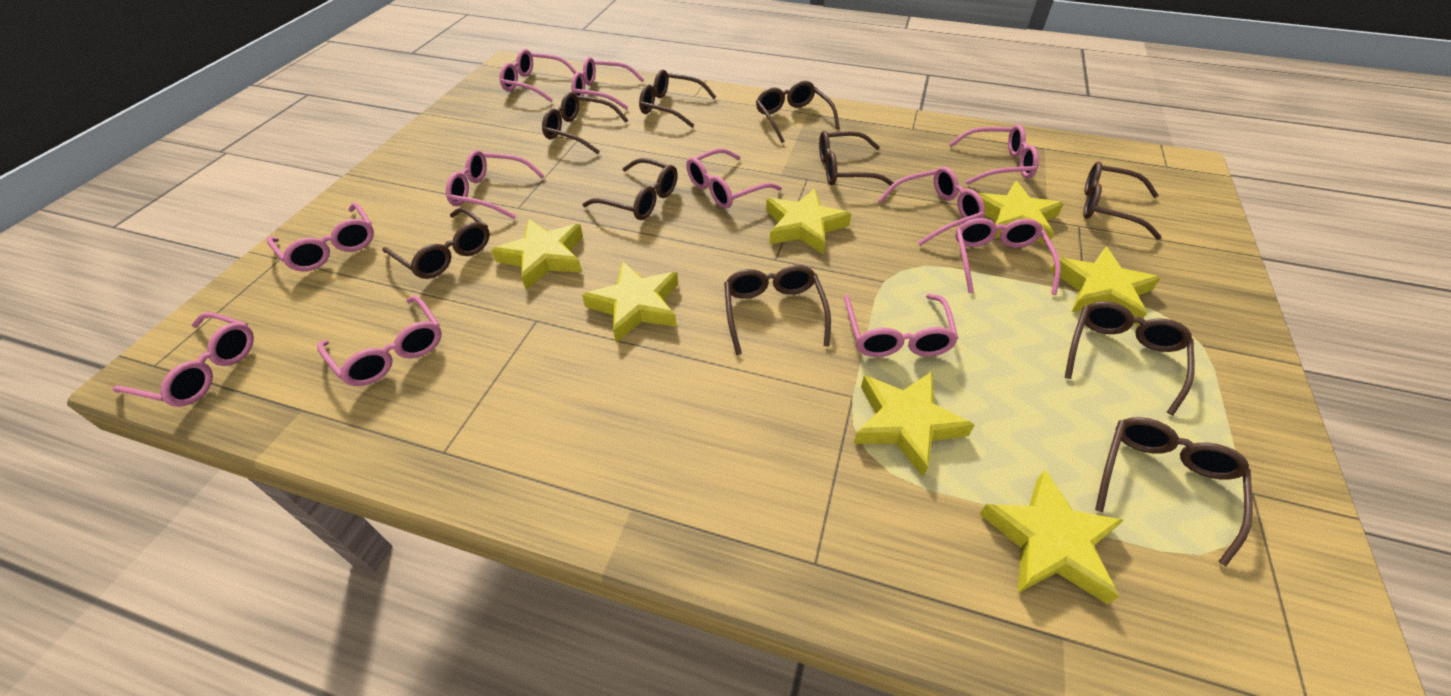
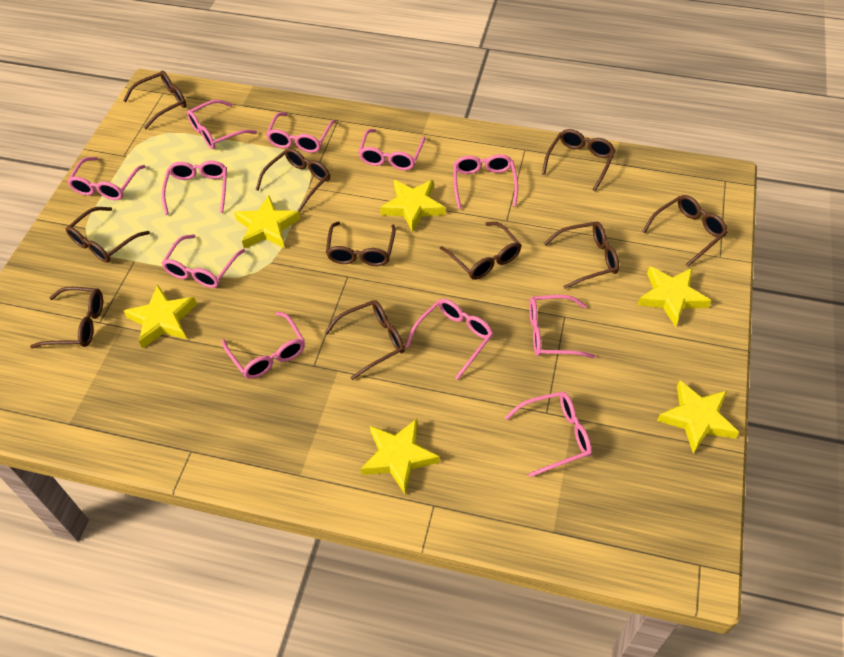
yellow star: 7 -> 6

